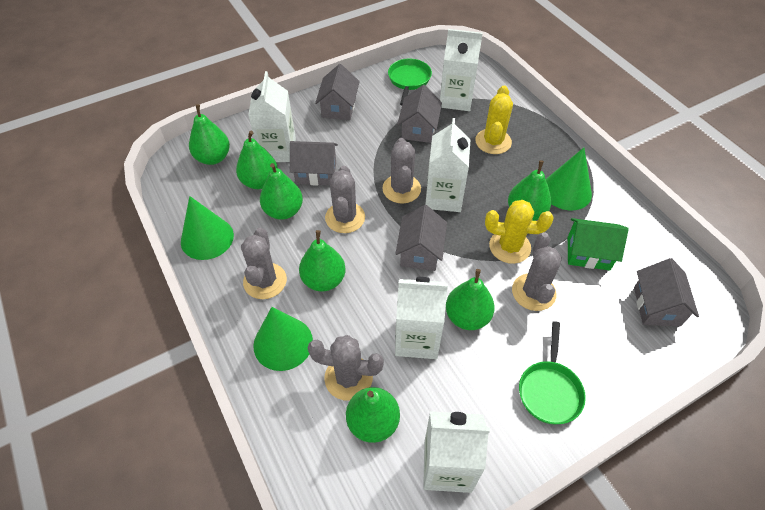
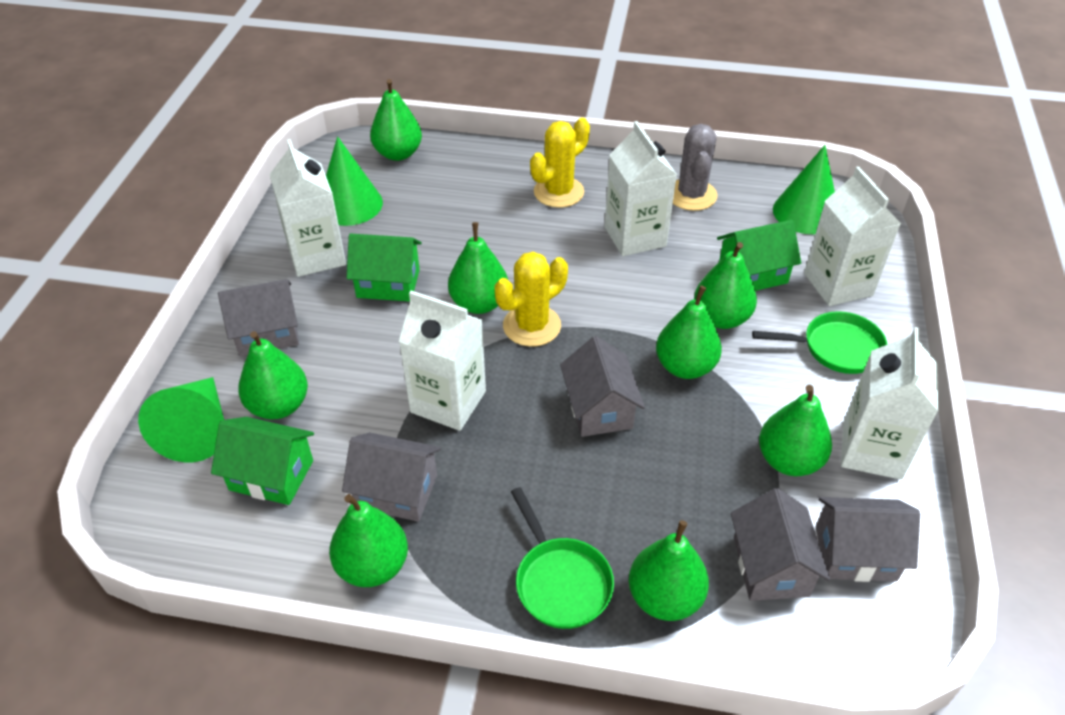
green house: 1 -> 3
green pear: 7 -> 8
grey cactus: 5 -> 1

